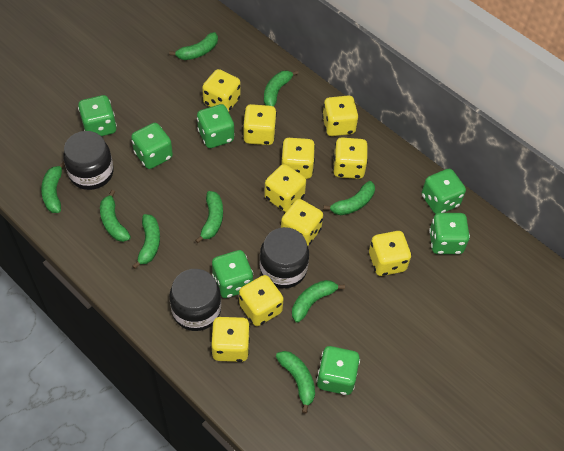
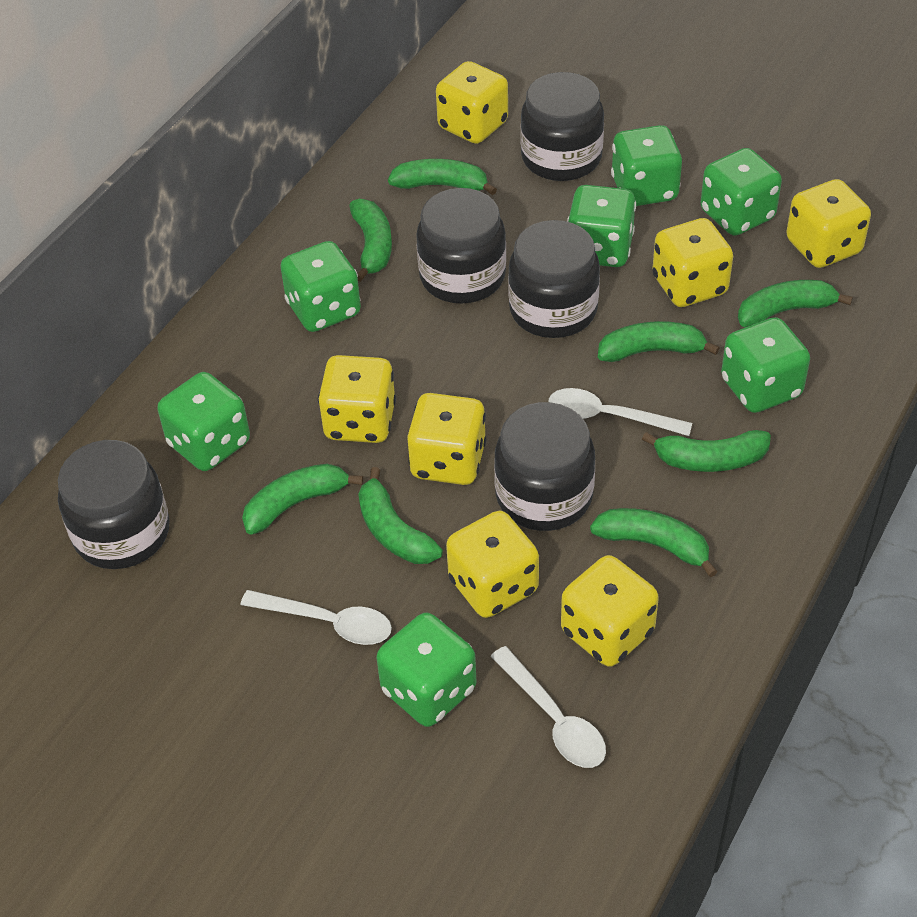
black jar: 3 -> 5
green banana: 9 -> 8
white spoon: 0 -> 3
yellow dice: 10 -> 7

